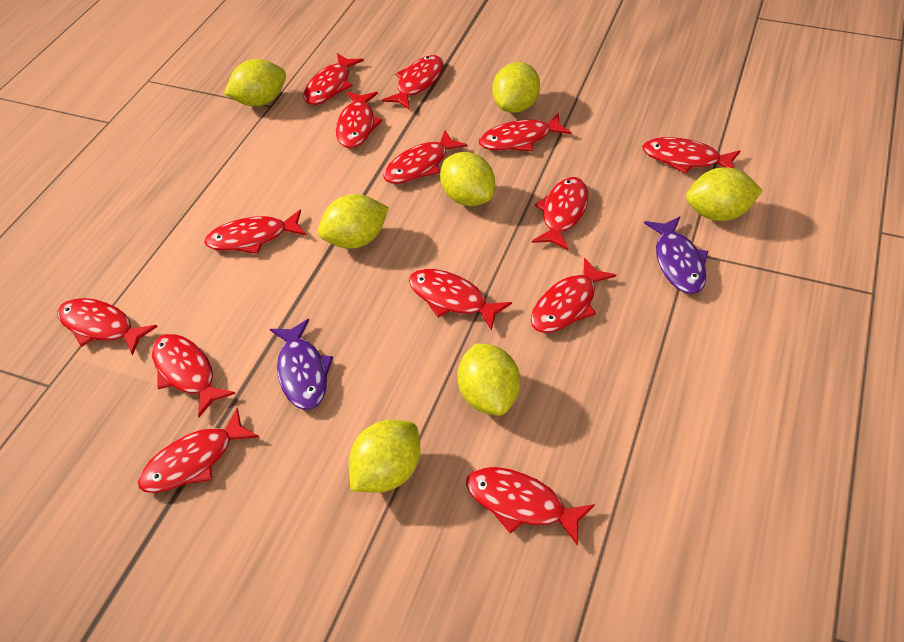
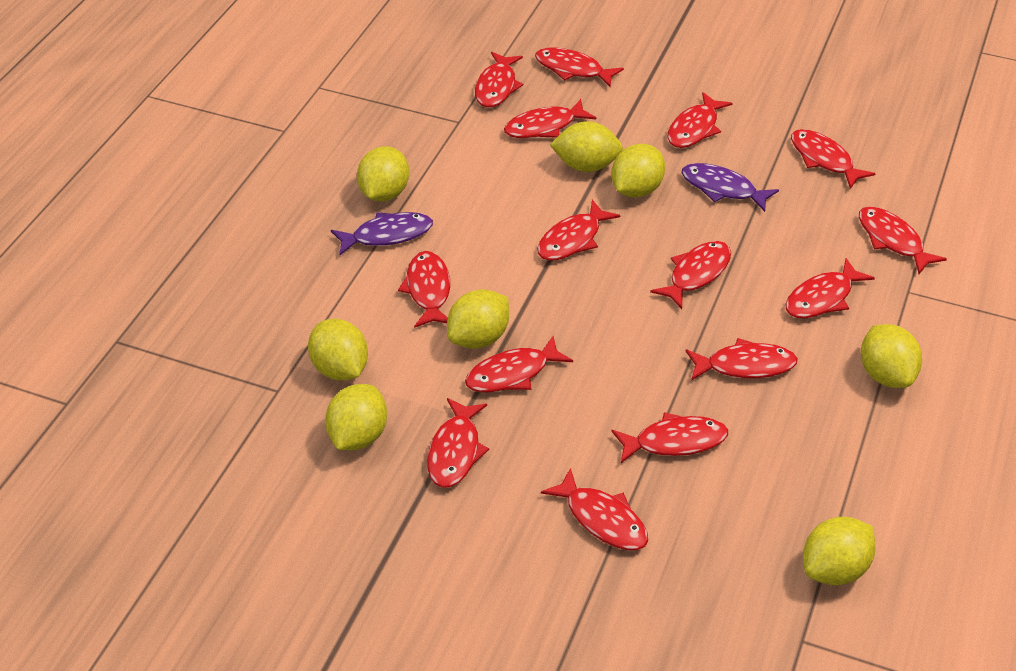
red fish: 14 -> 15
yellow lemon: 7 -> 8

